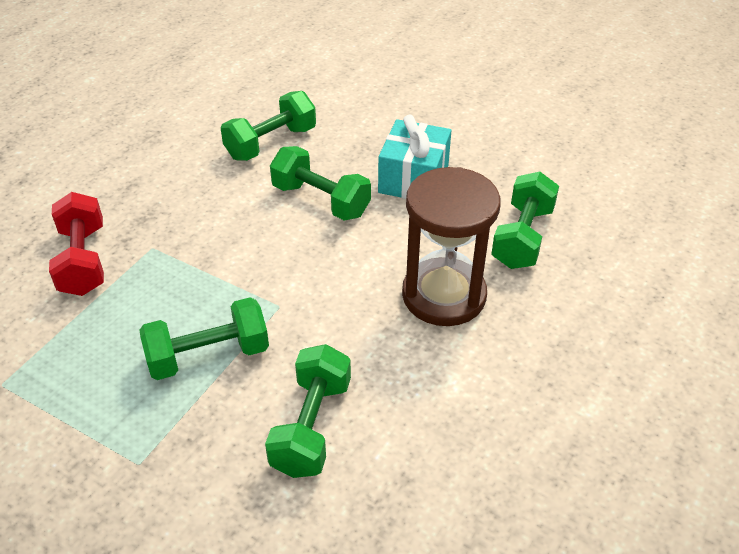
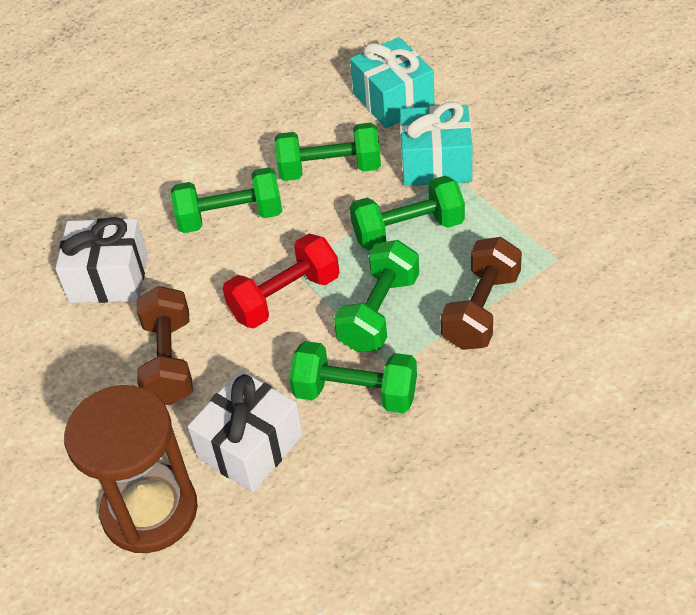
brown dumbbell: 0 -> 2
turquoise gift: 1 -> 2
white gift: 0 -> 2

